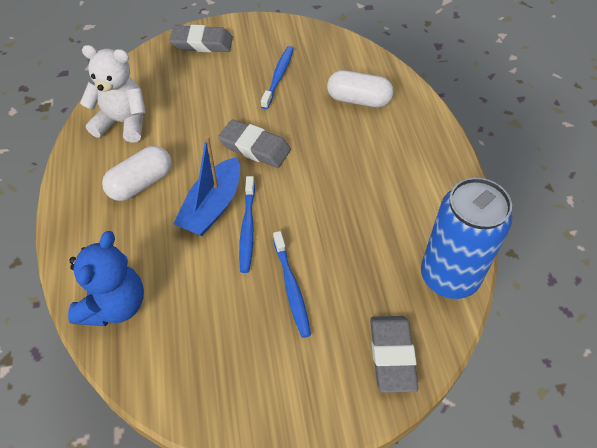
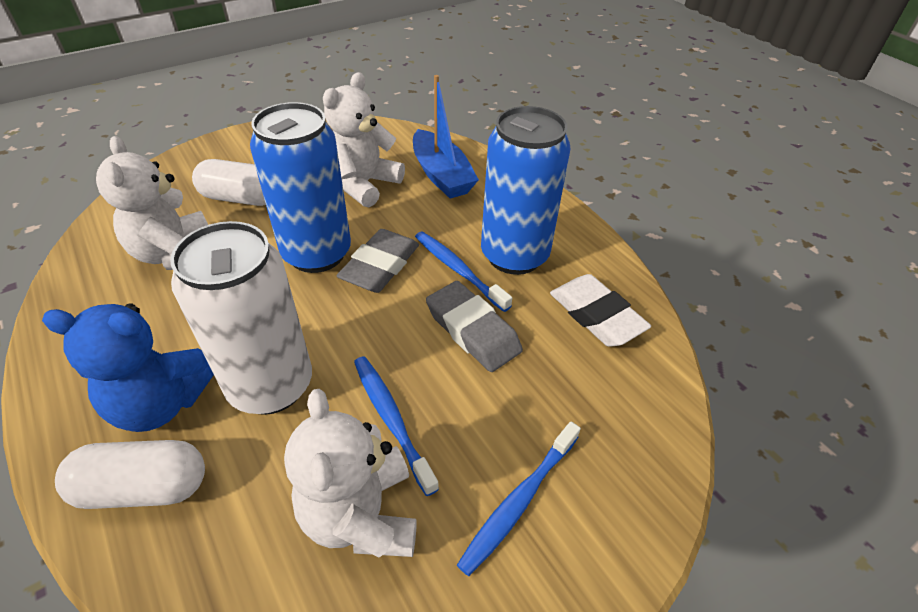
blue can: 1 -> 2
grey eraser: 3 -> 2
white can: 0 -> 1
white eraser: 0 -> 1
white teddy bear: 1 -> 3

